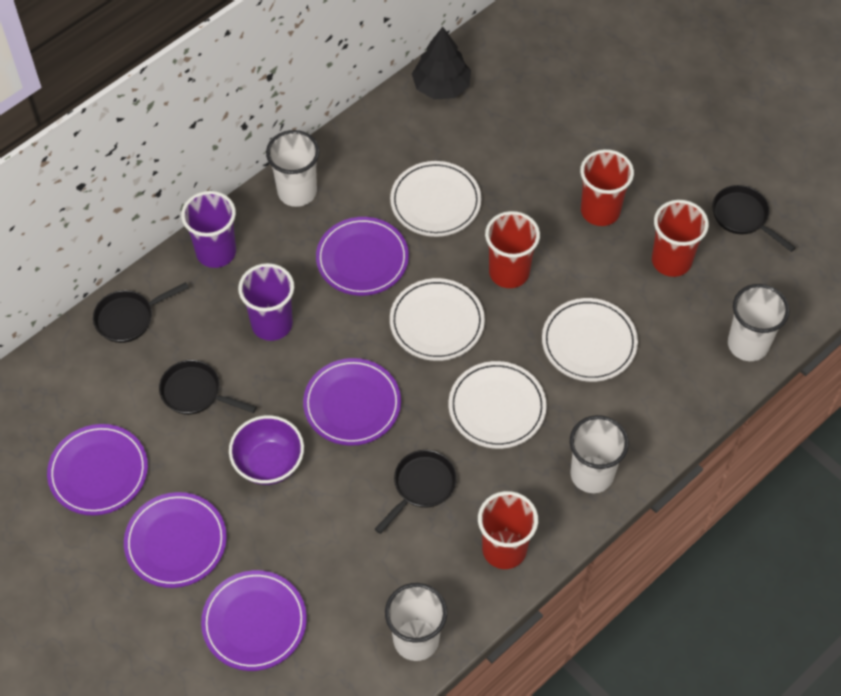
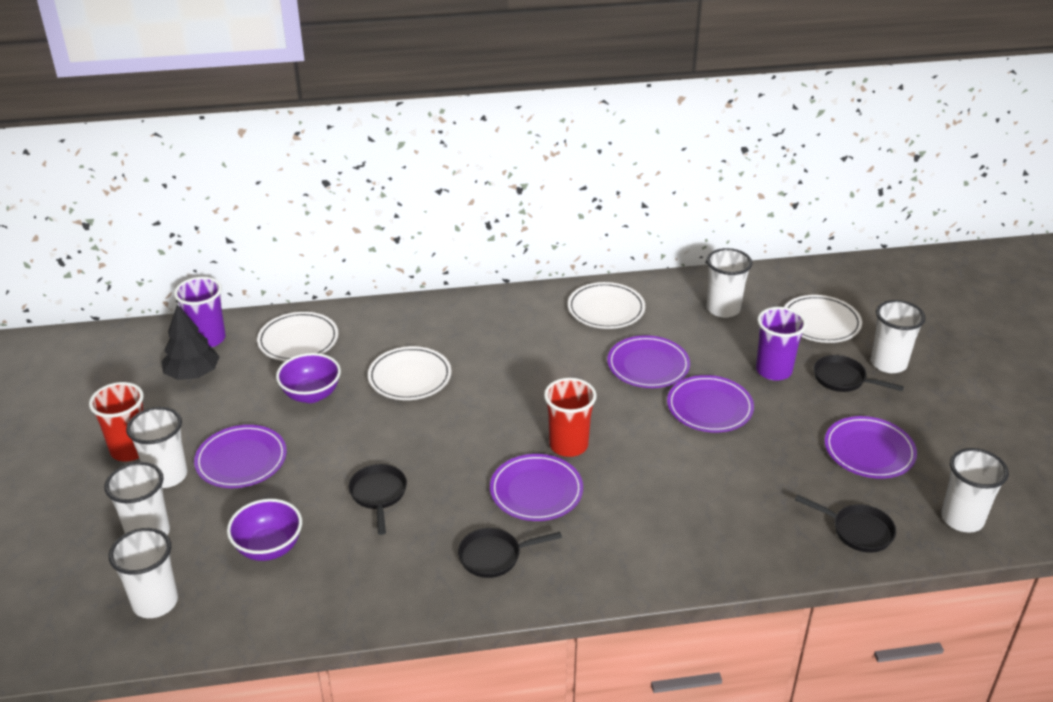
purple bowl: 1 -> 2
red cup: 4 -> 2
white cup: 4 -> 6

